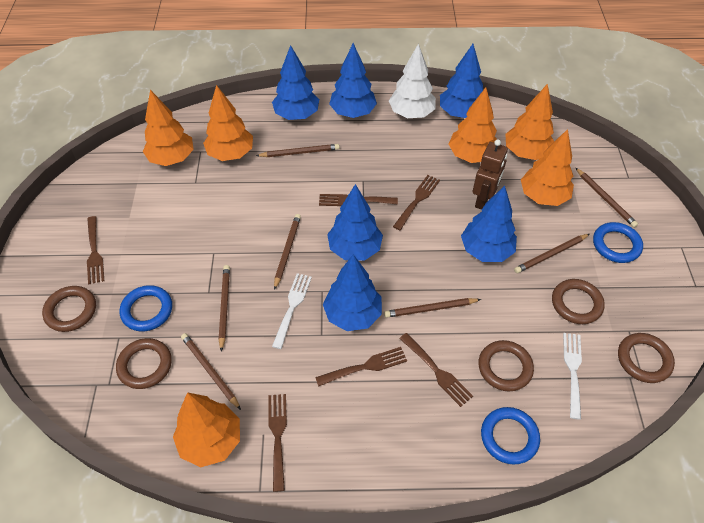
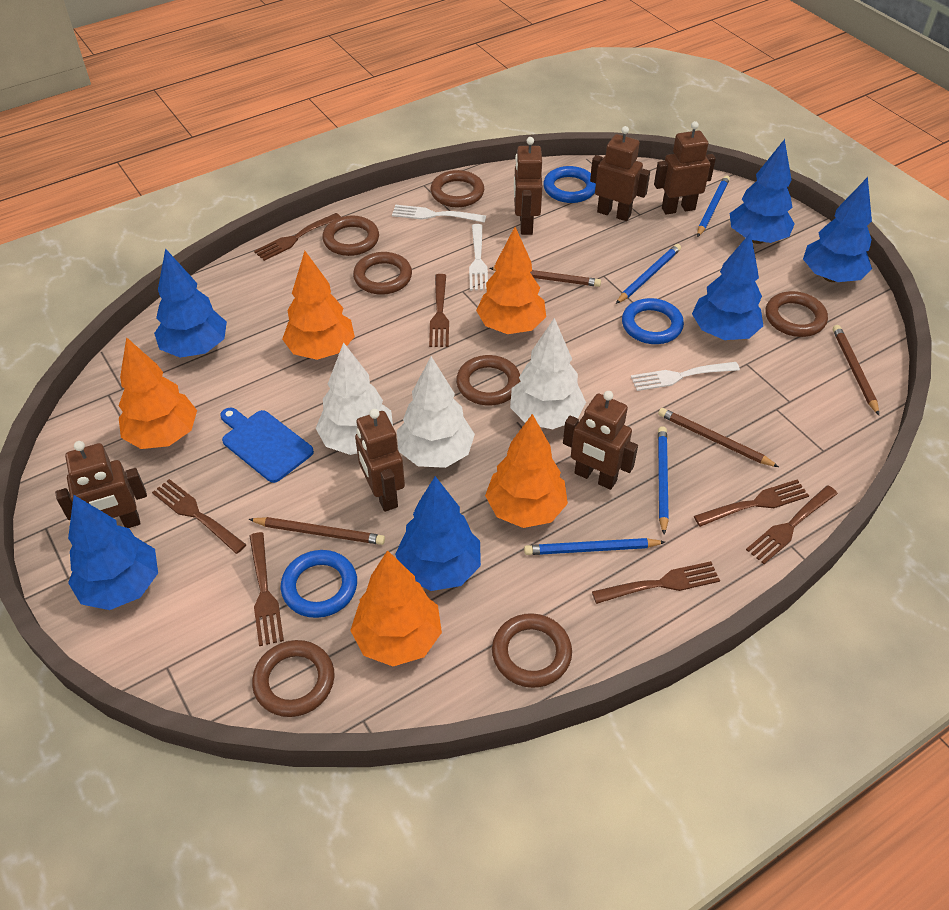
blue cutting board: 0 -> 1
blue pencil: 0 -> 4
brown fork: 6 -> 7
brown pencil: 7 -> 4
brown ring: 5 -> 7
brown robot: 1 -> 6
orange tree: 6 -> 5
white fork: 2 -> 3
white tree: 1 -> 3

